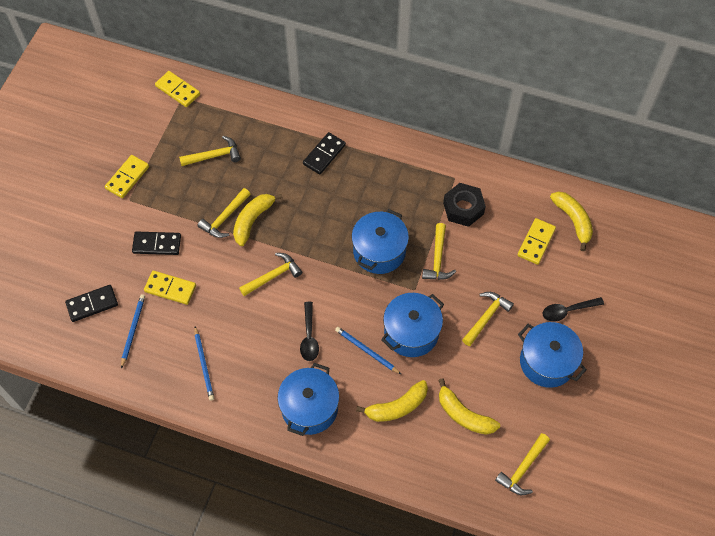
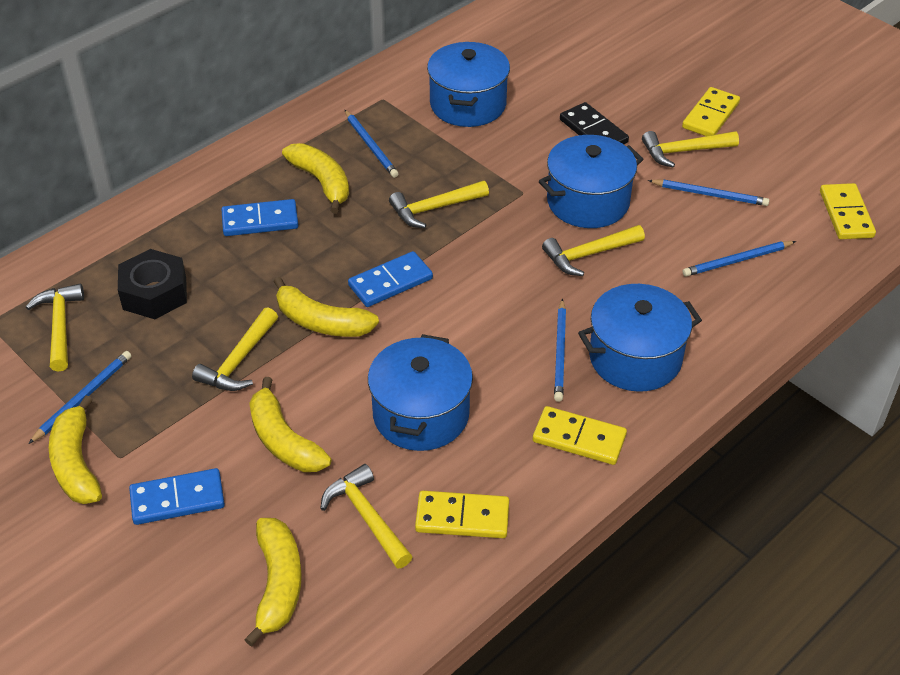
black domino: 3 -> 1
black spoon: 2 -> 0
blue domino: 0 -> 3
blue pencil: 3 -> 5
yellow banana: 4 -> 5

